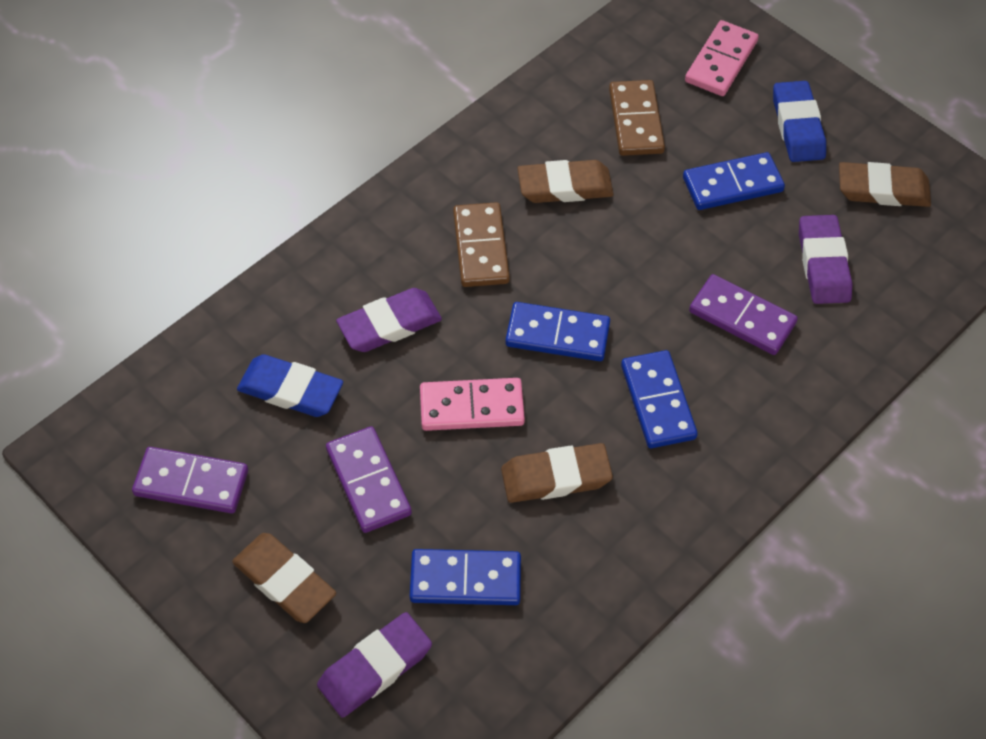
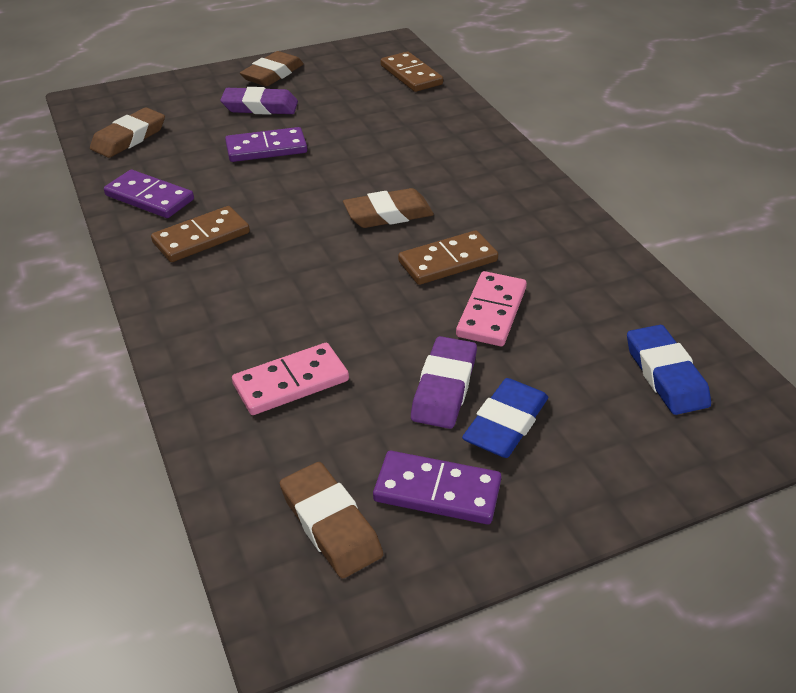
blue domino: 4 -> 0
brown domino: 2 -> 3
purple eraser: 3 -> 2

